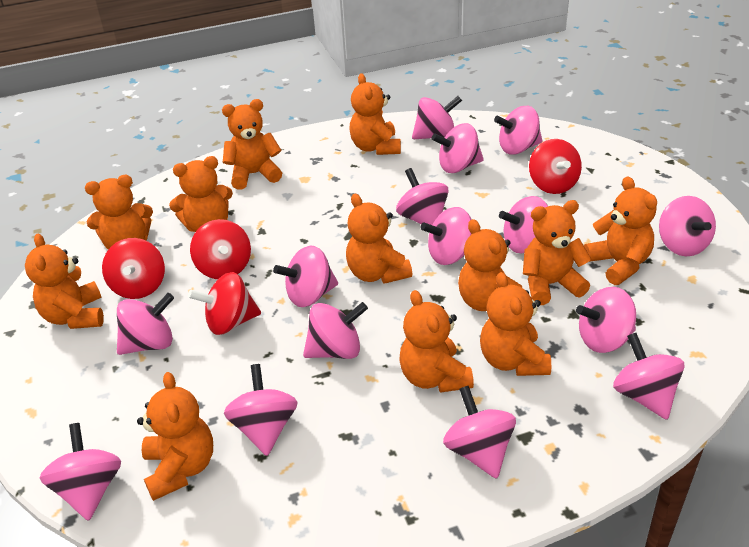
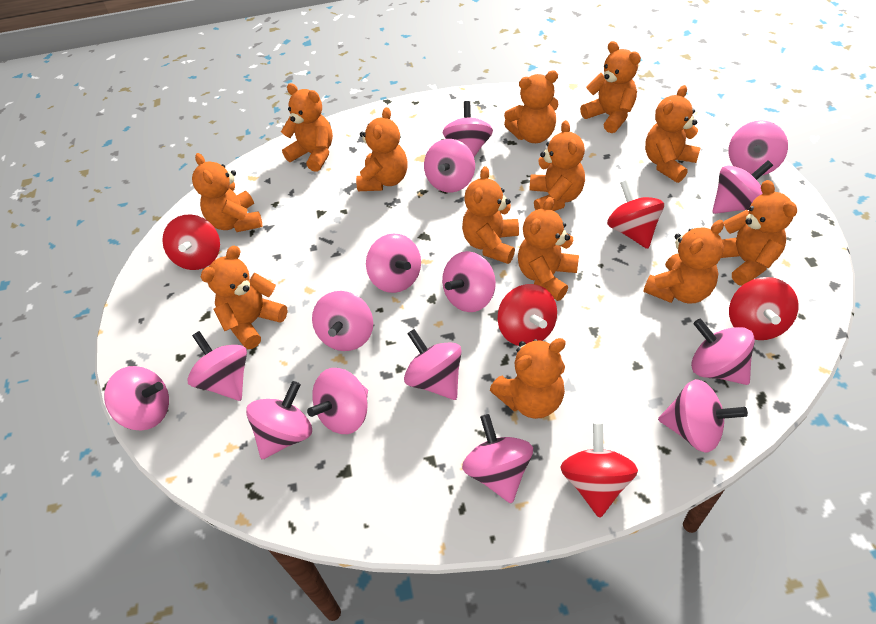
orange teddy bear: 12 -> 13
red spinning top: 4 -> 5

